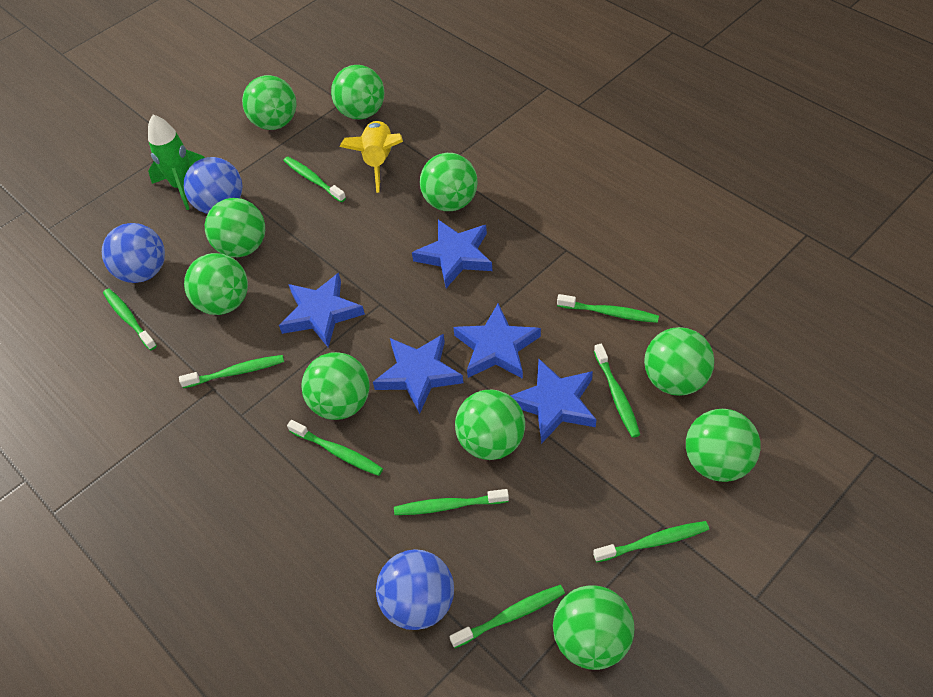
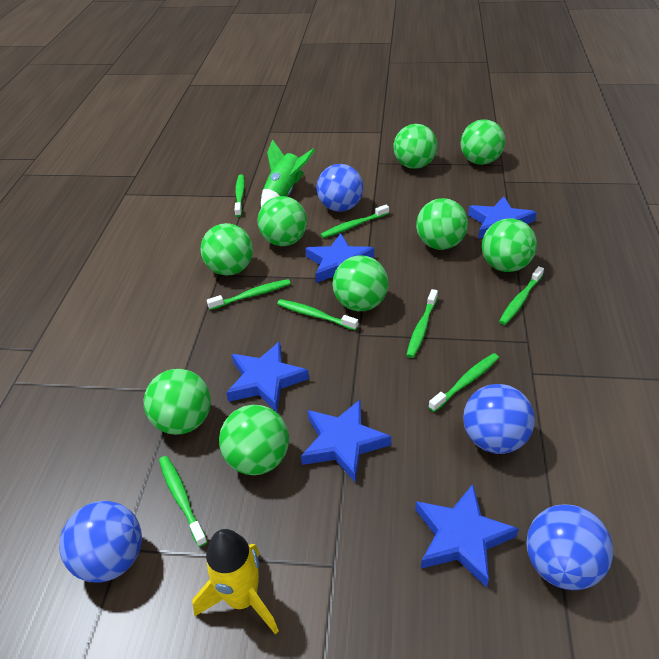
blue ball: 3 -> 4
green ball: 10 -> 9
green toothbrush: 9 -> 8

